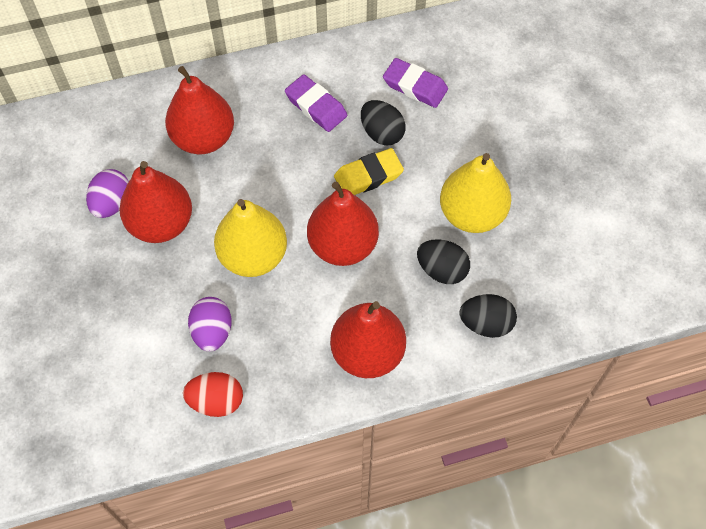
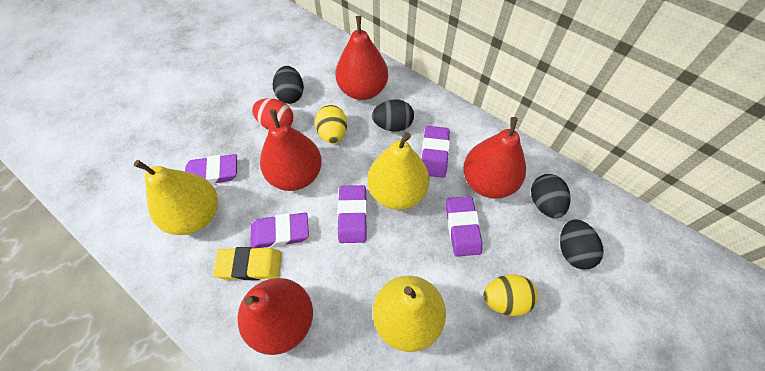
black egg: 3 -> 4
purple egg: 2 -> 0
purple eraser: 2 -> 5
yellow egg: 0 -> 2
yellow pear: 2 -> 3

